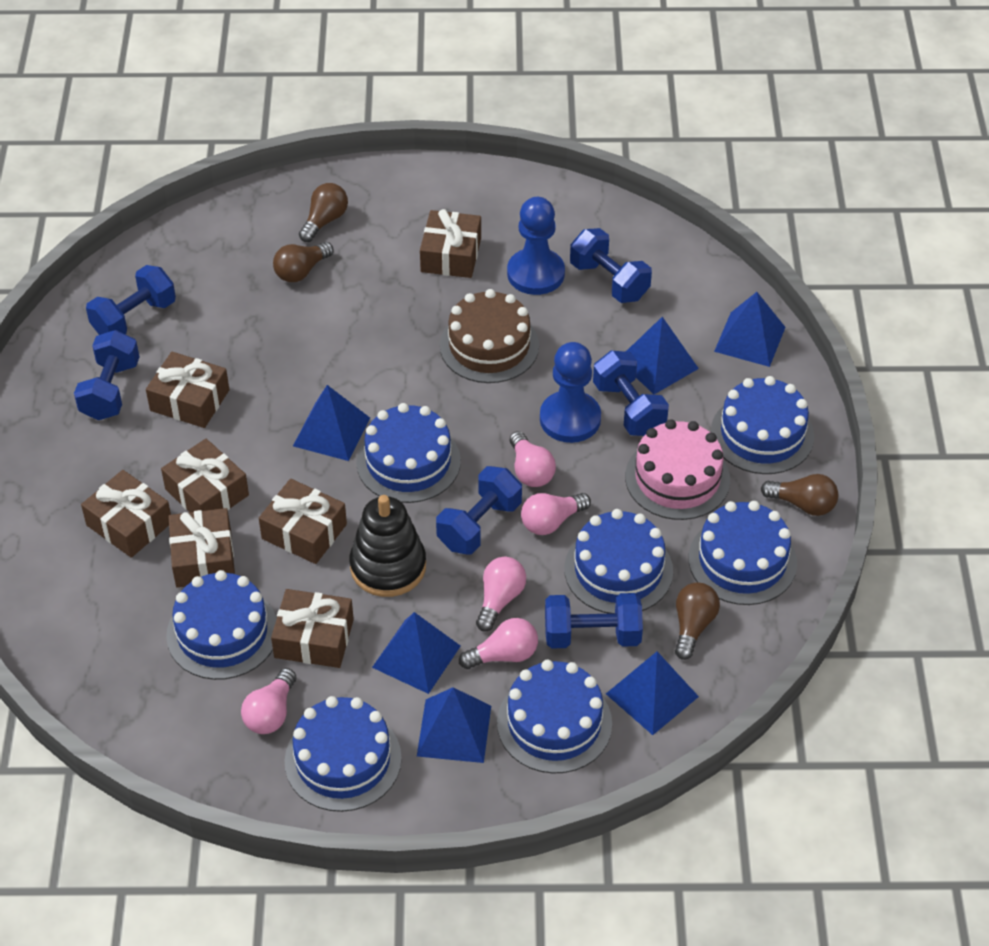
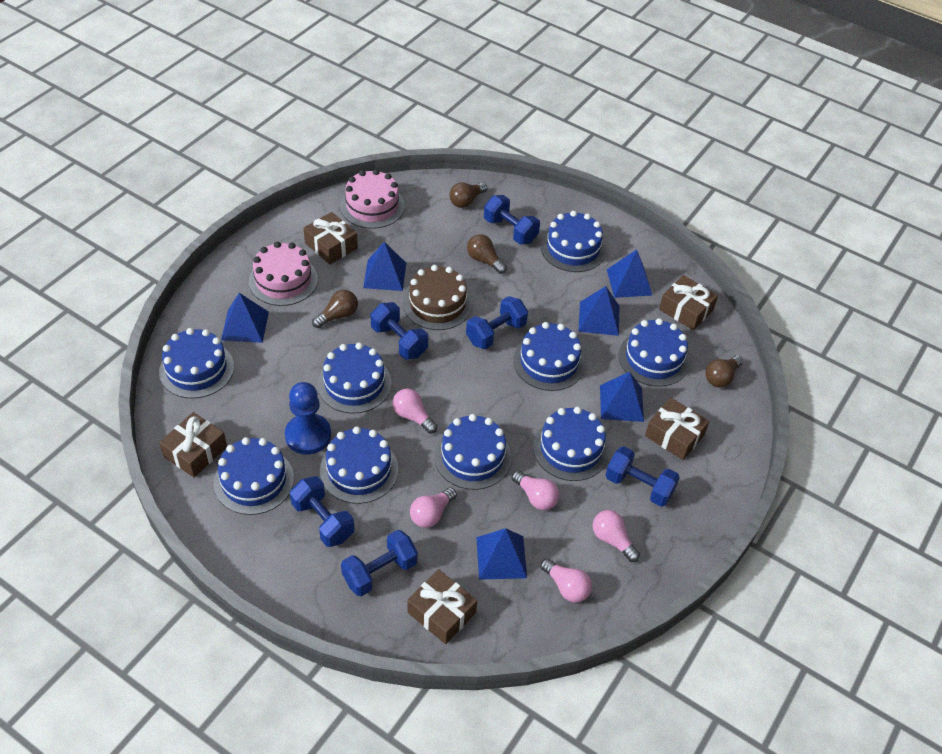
black stacking toy: 1 -> 0
blue cake: 7 -> 9
blue pawn: 2 -> 1
brown gift: 7 -> 5
pink cake: 1 -> 2

